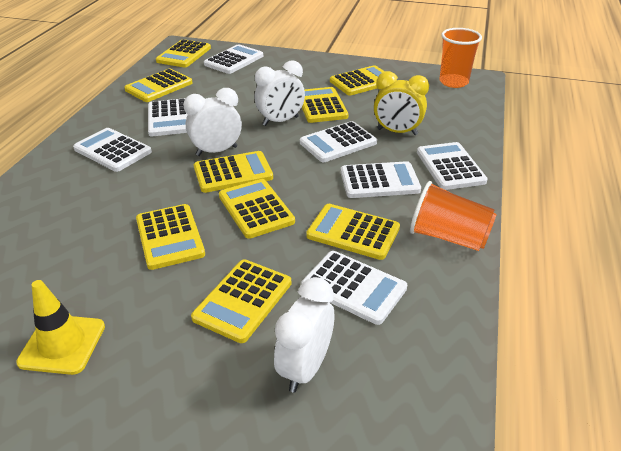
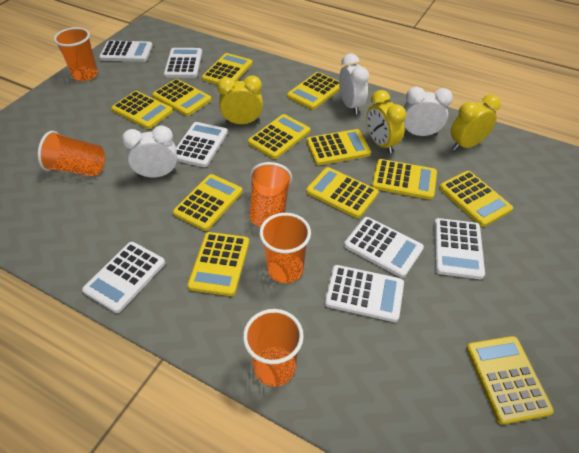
orange cup: 2 -> 5
yellow calculator: 9 -> 12
yellow clock: 1 -> 3
yellow traffic cone: 1 -> 0

